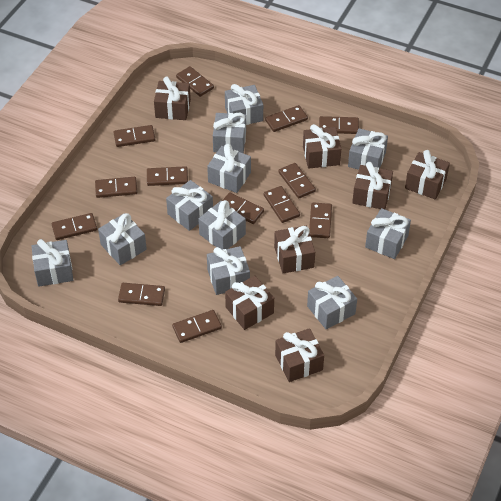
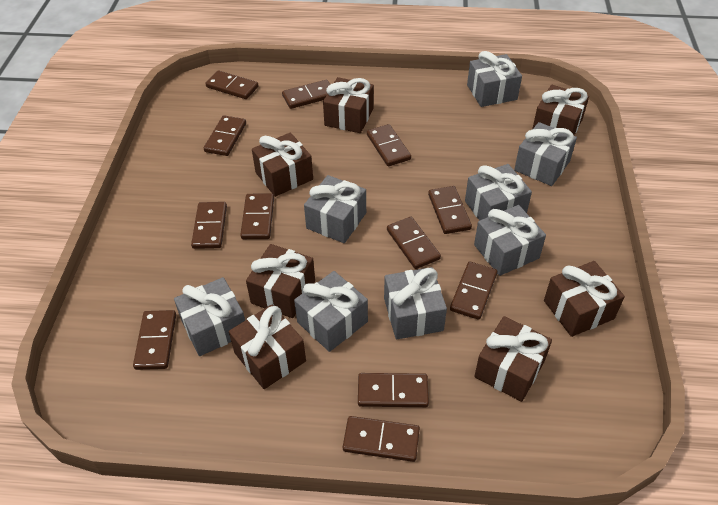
brown domino: 13 -> 12
grey gift: 11 -> 8

